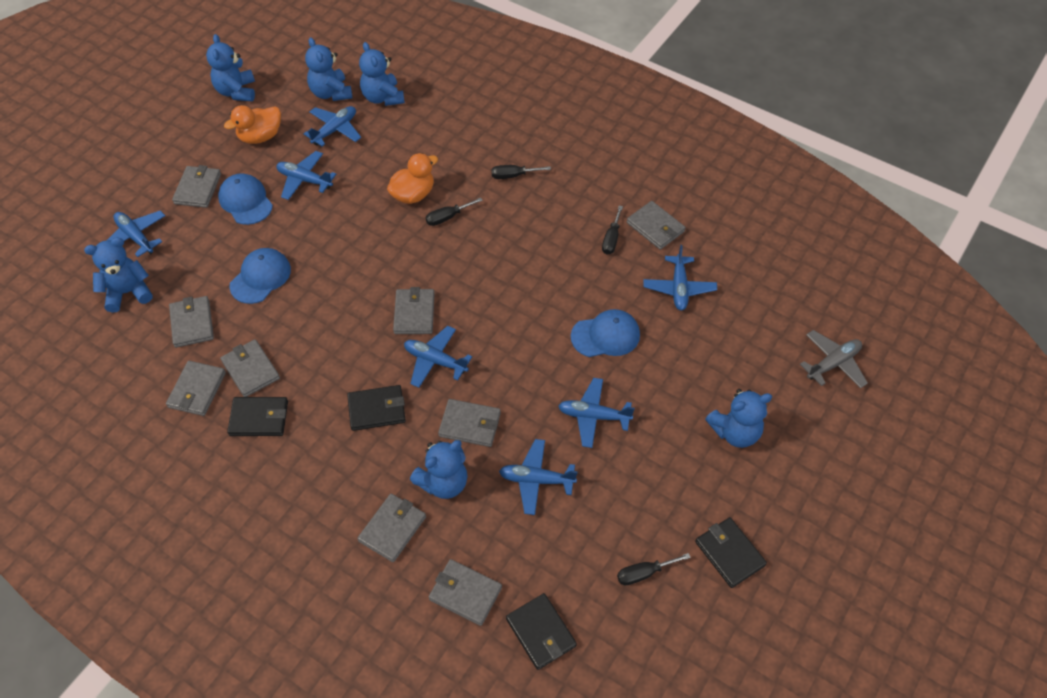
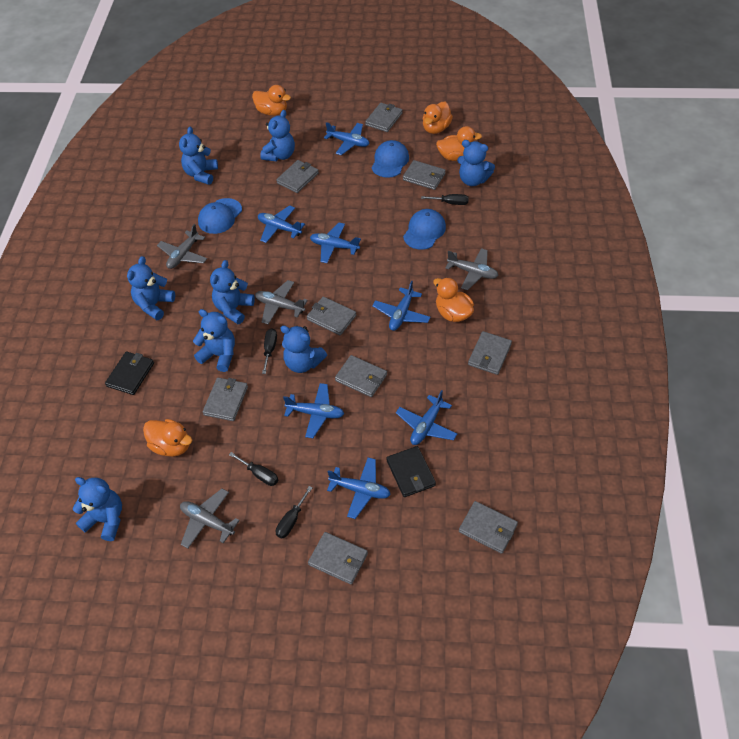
black wallet: 4 -> 2
blue teddy bear: 6 -> 8
grey plane: 1 -> 4
orange duck: 2 -> 5

